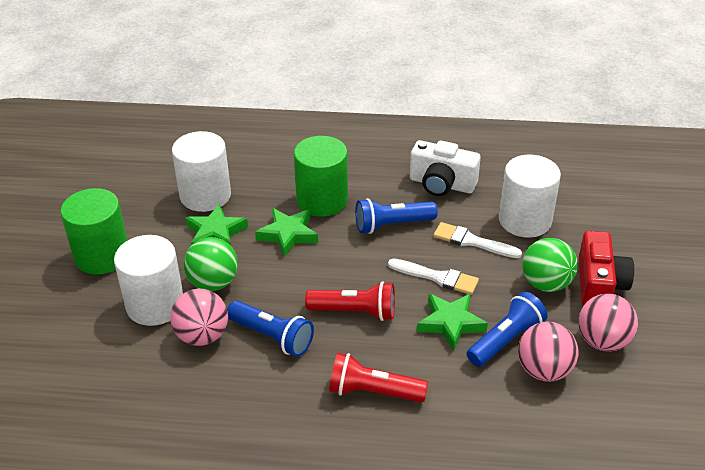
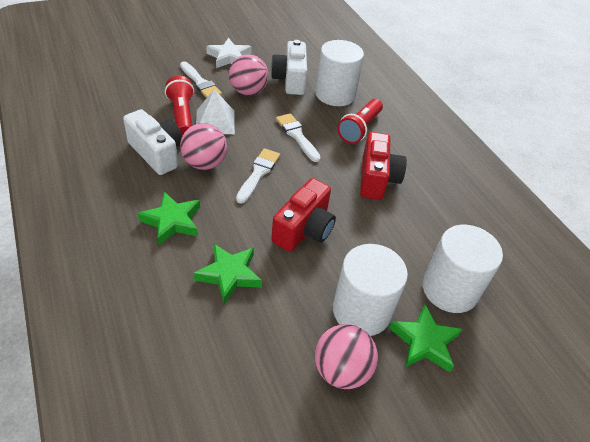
blue flashlight: 3 -> 0
green ball: 2 -> 0
green cylinder: 2 -> 0
red camera: 1 -> 2
white brush: 2 -> 3
white camera: 1 -> 2
white pyramid: 0 -> 1
white star: 0 -> 1

